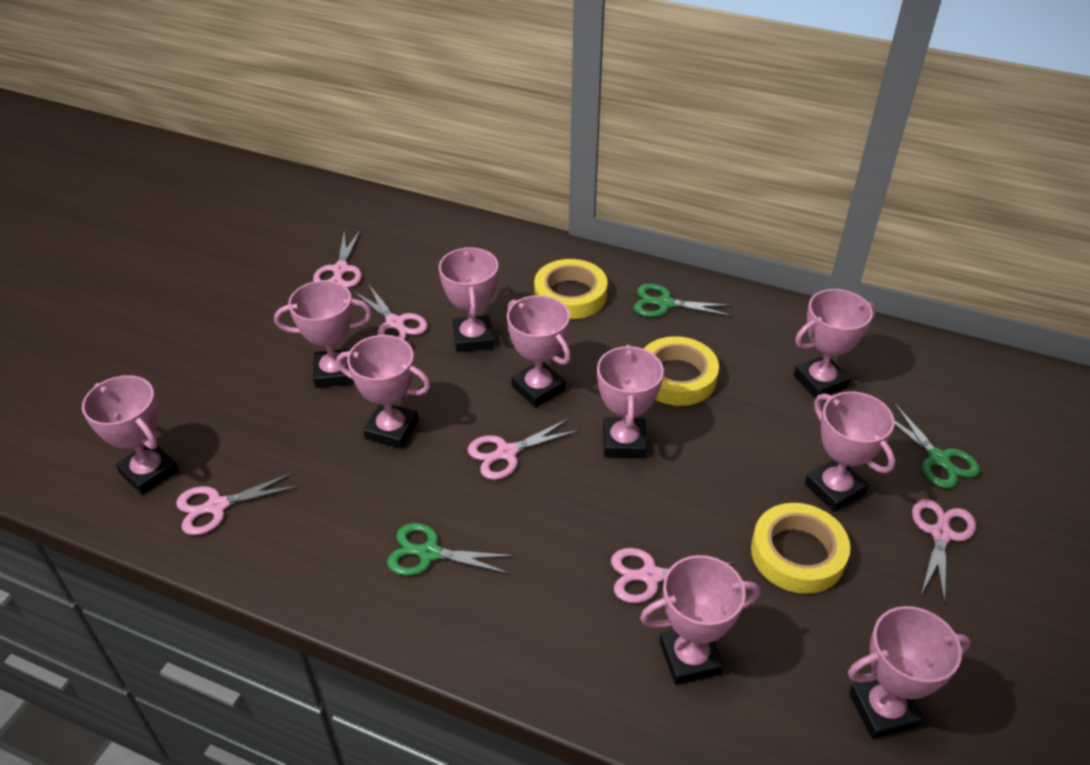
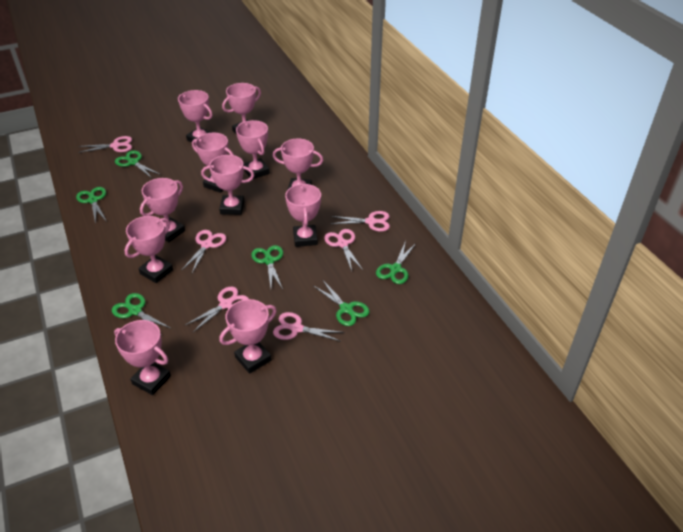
green scissors: 3 -> 6
pink trophy: 10 -> 11
yellow tape: 3 -> 0

